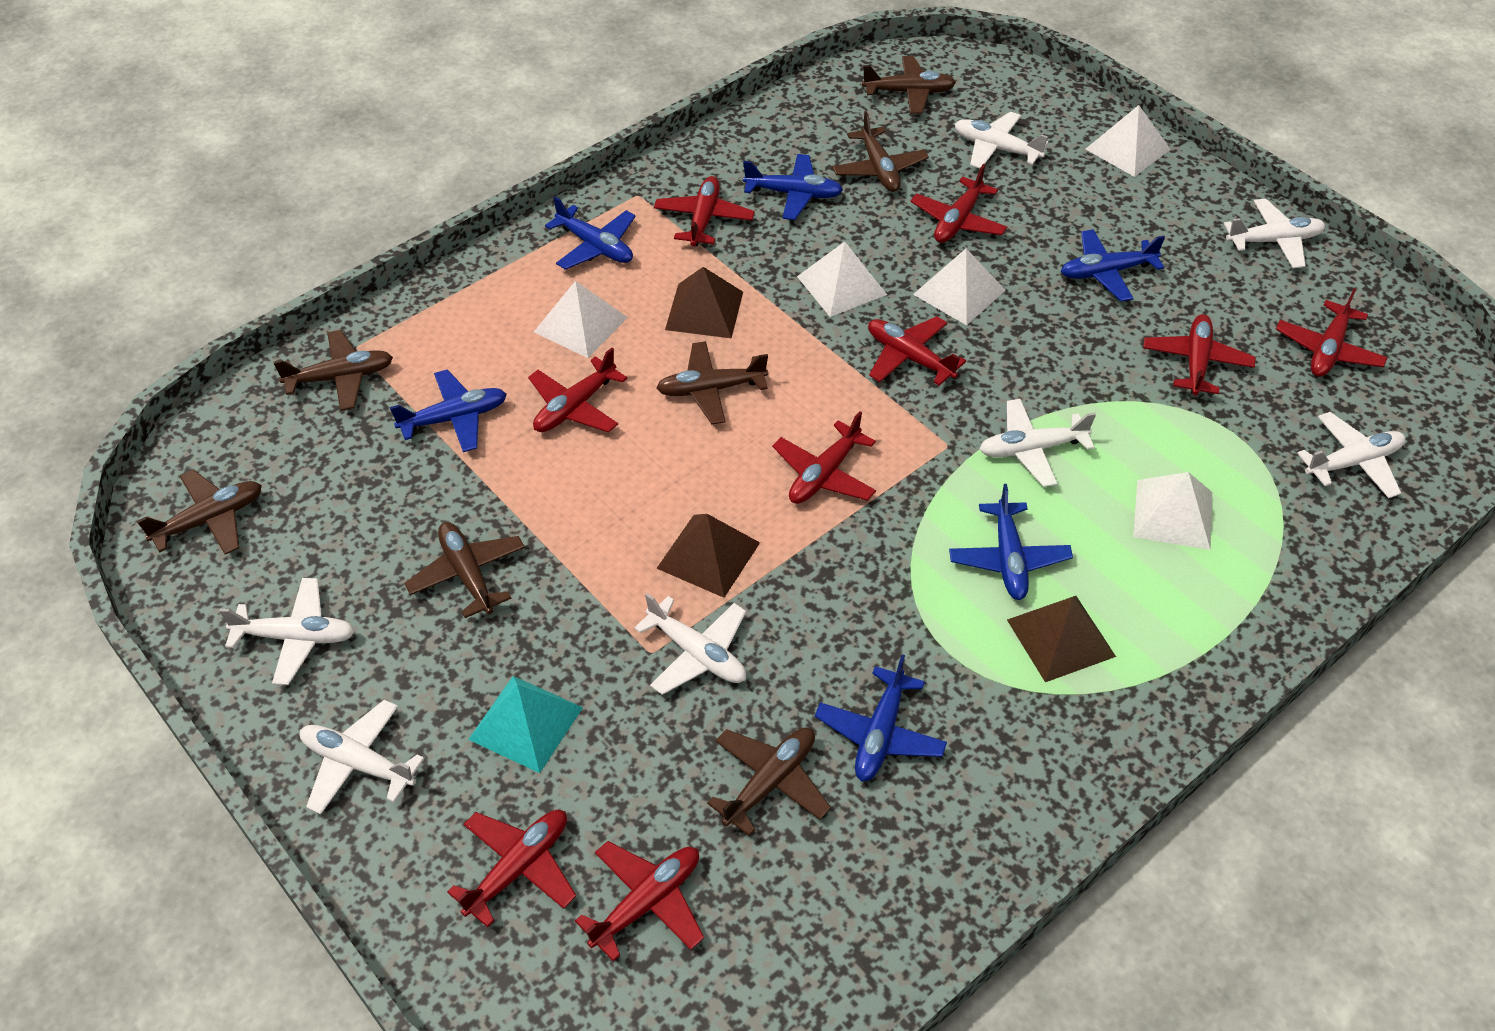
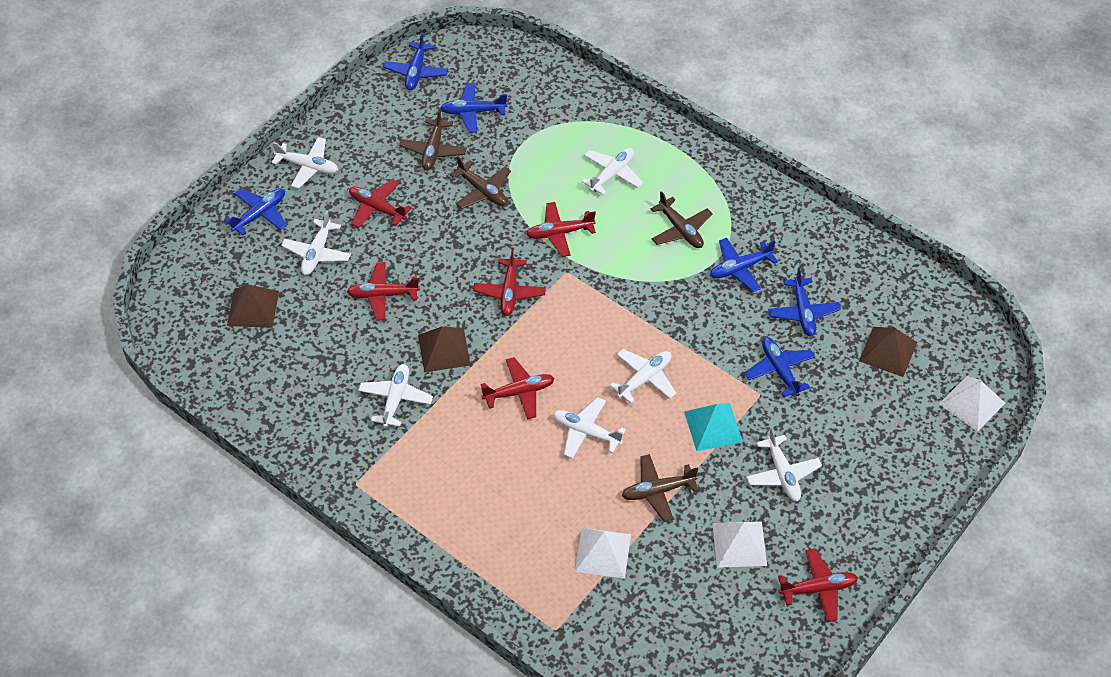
brown plane: 7 -> 4
red plane: 9 -> 6
white pyramid: 5 -> 3

